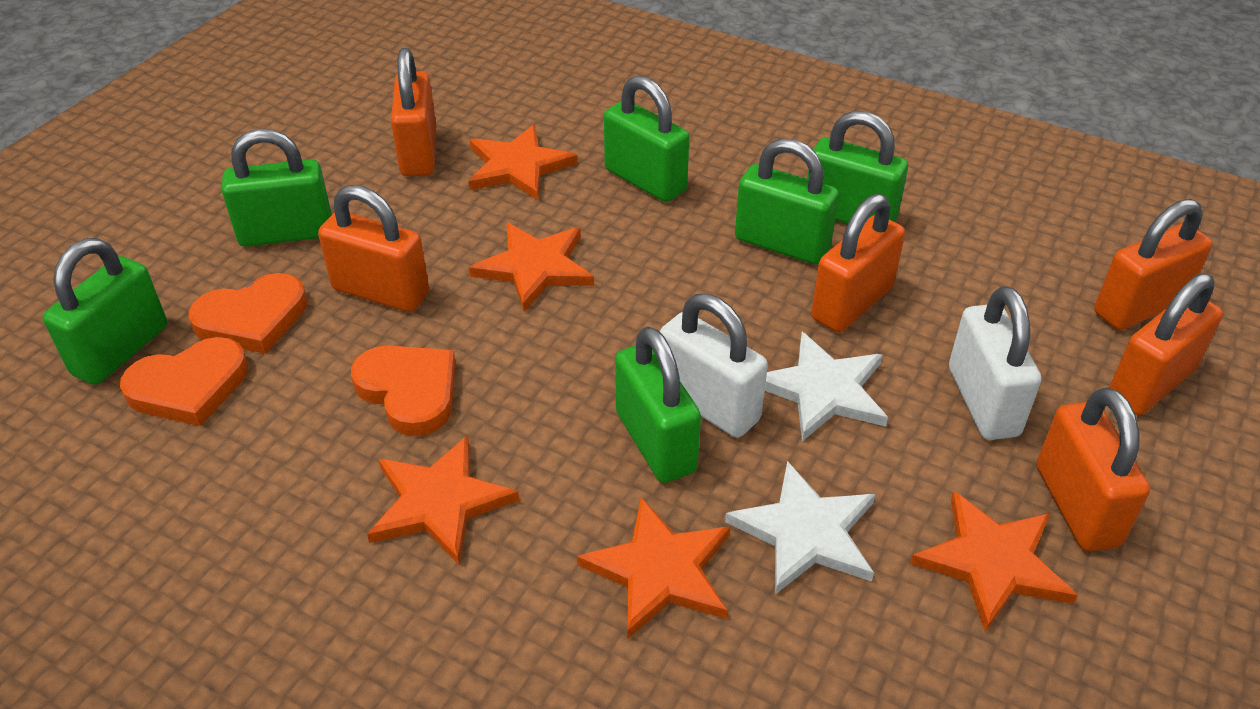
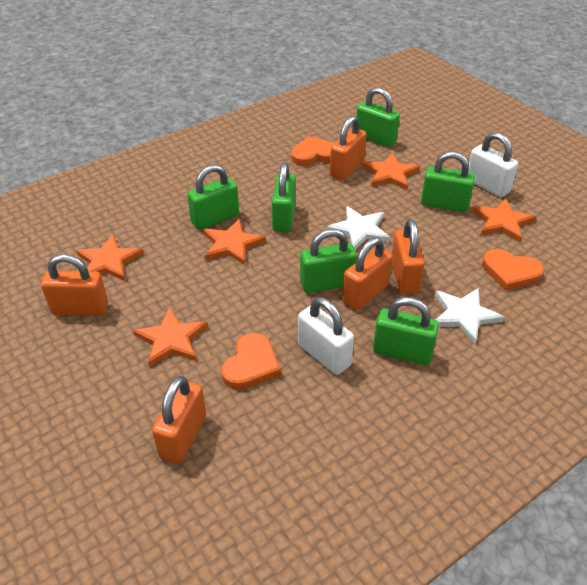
orange padlock: 6 -> 5

